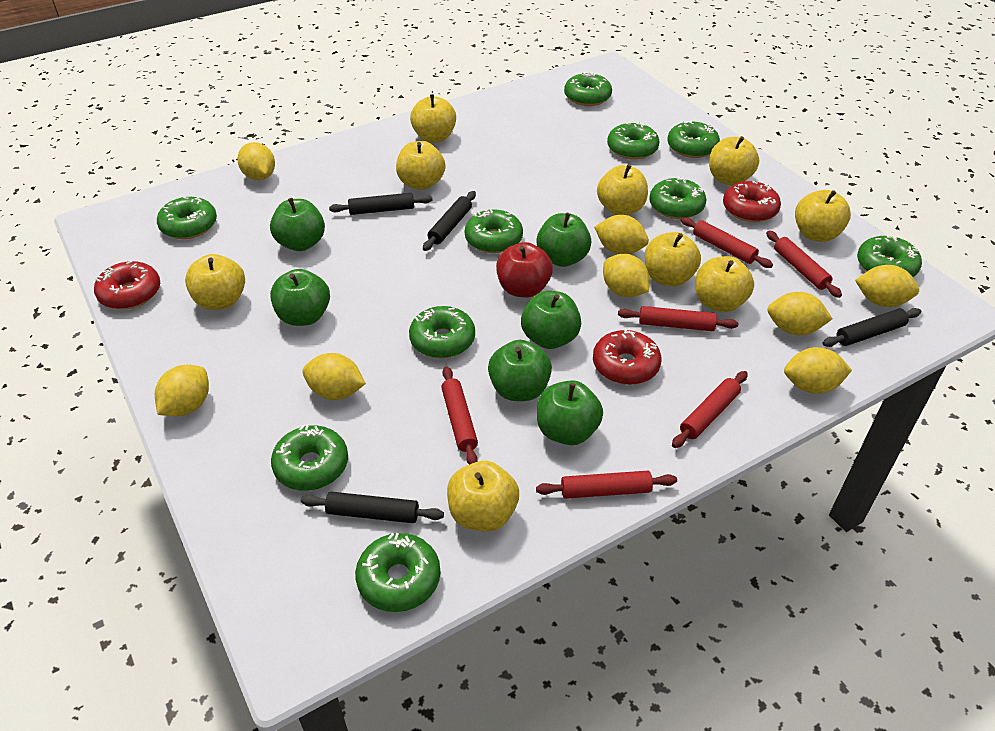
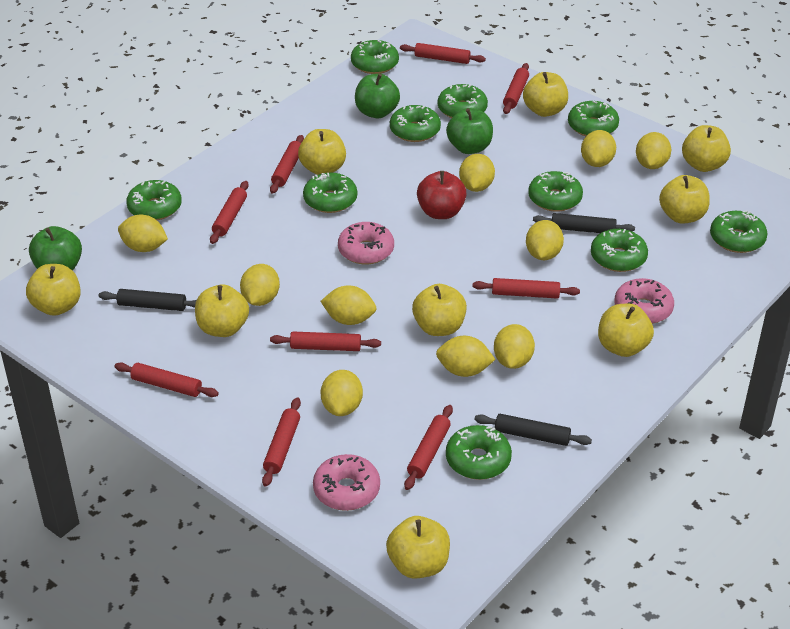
black rolling pin: 4 -> 3
green apple: 6 -> 3
pink donut: 0 -> 3
red donut: 3 -> 0
red rolling pin: 6 -> 9
yellow lemon: 8 -> 10

